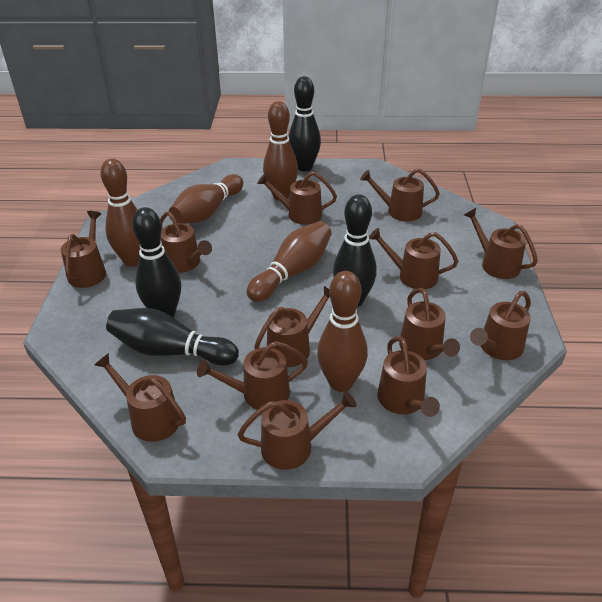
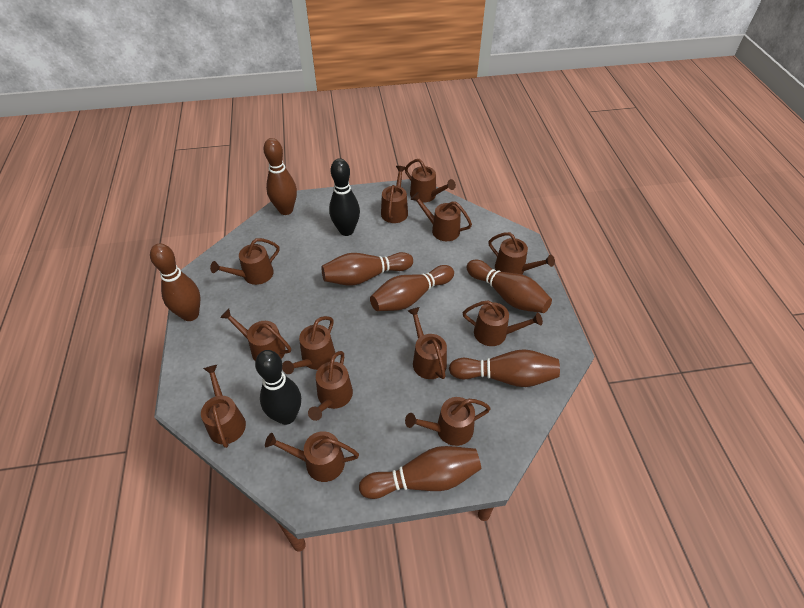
black bowling pin: 4 -> 2
brown bowling pin: 5 -> 7

